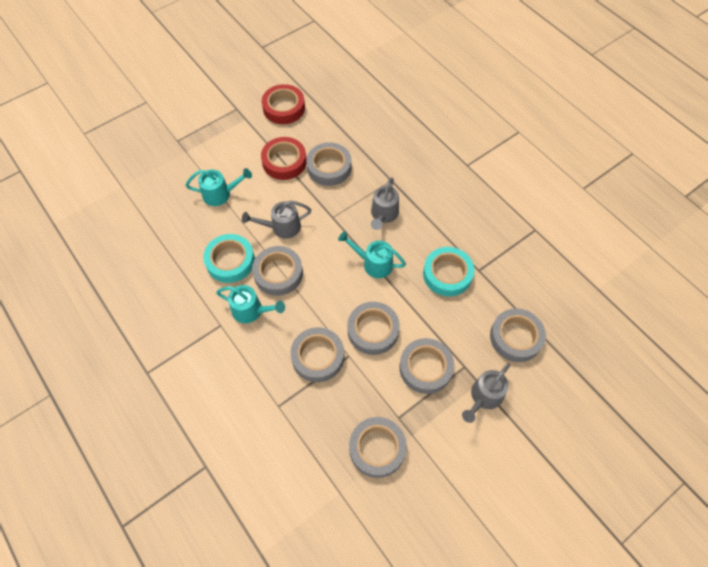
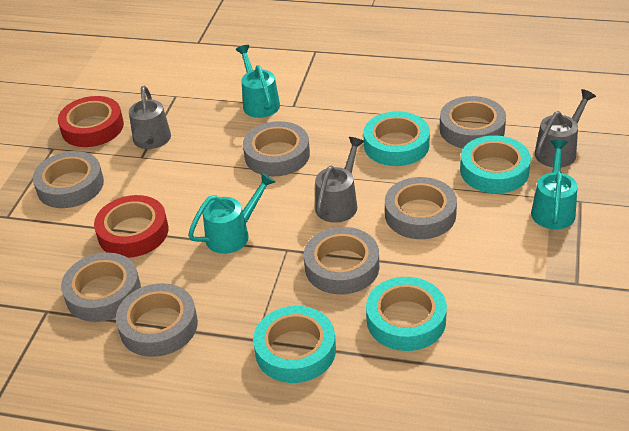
turquoise tape: 2 -> 4

